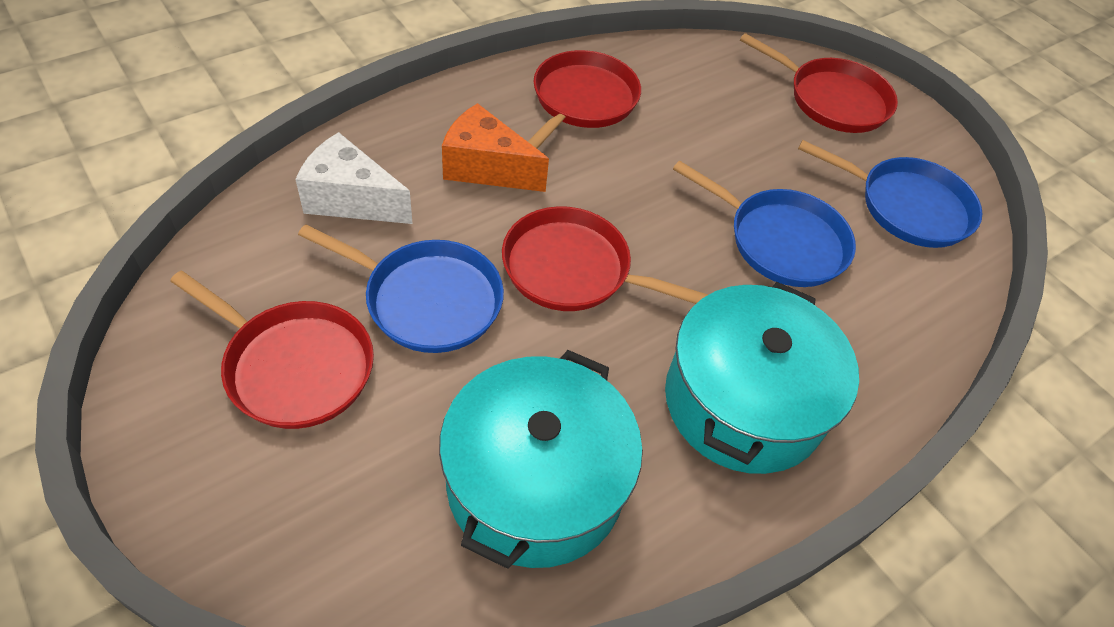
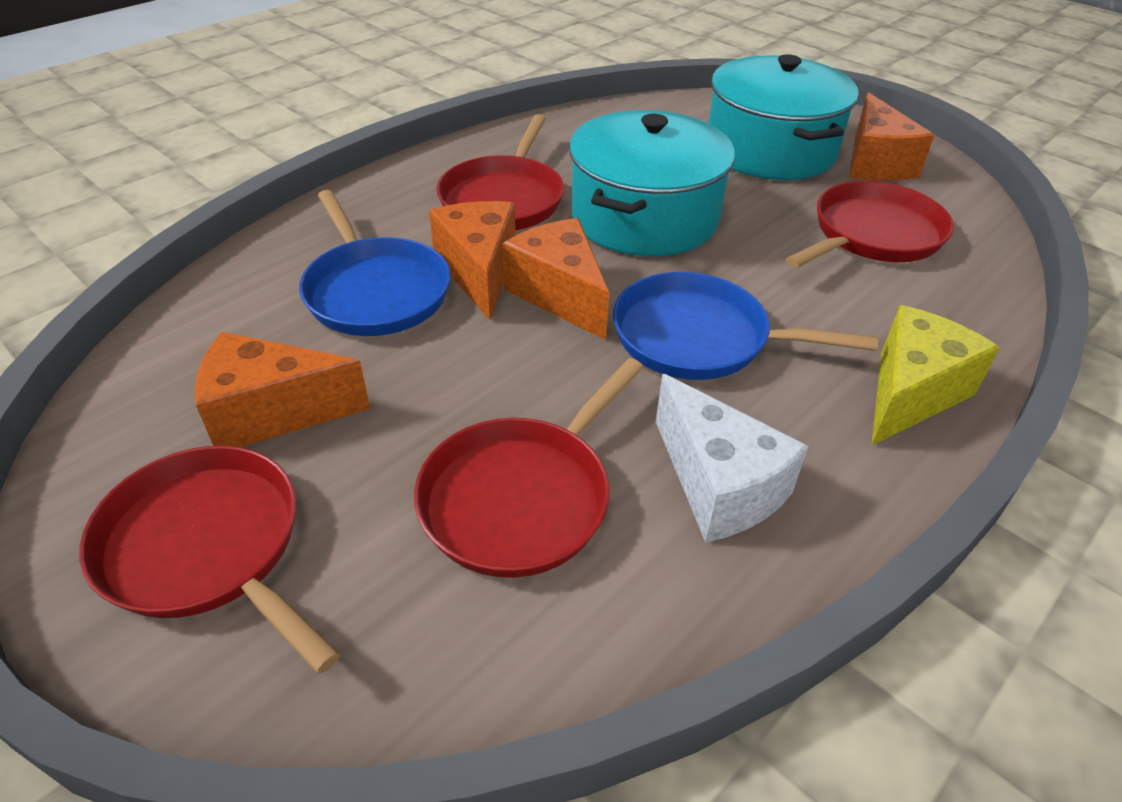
blue pan: 3 -> 2
orange cheese: 1 -> 4
yellow cheese: 0 -> 1

